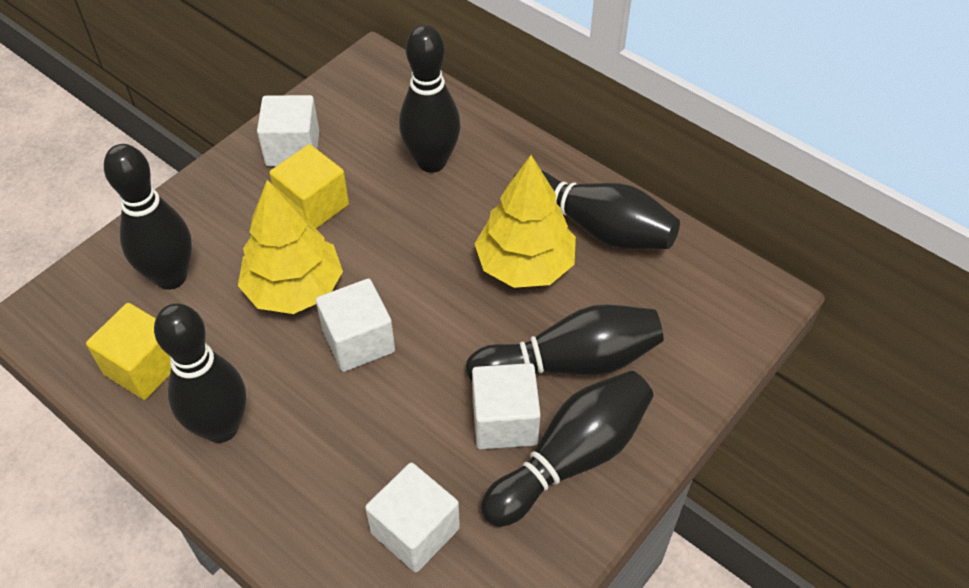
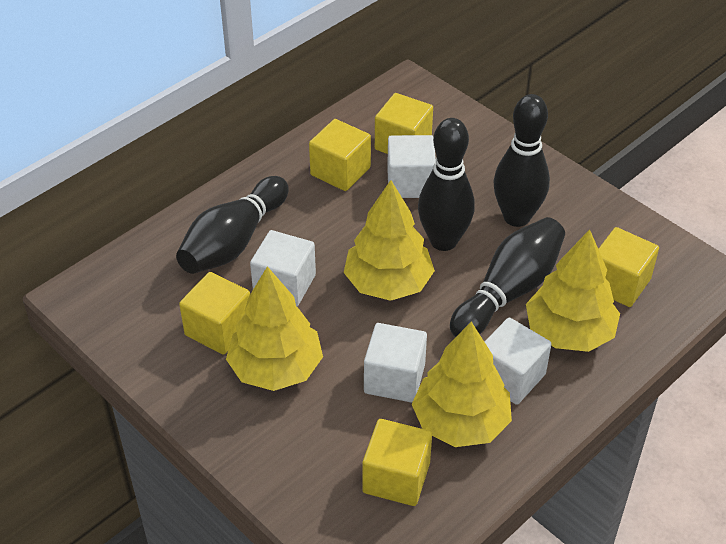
black bowling pin: 6 -> 4
yellow cube: 2 -> 5
yellow tree: 2 -> 4

